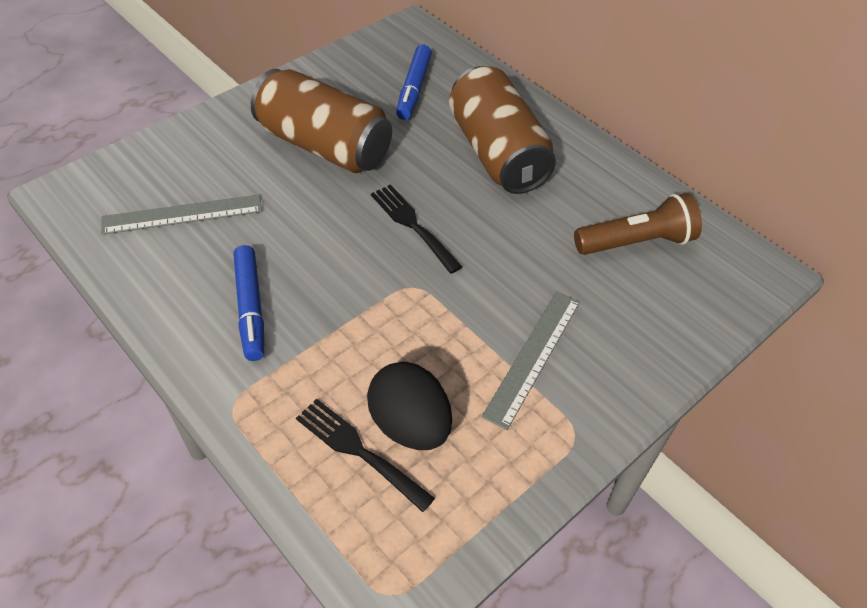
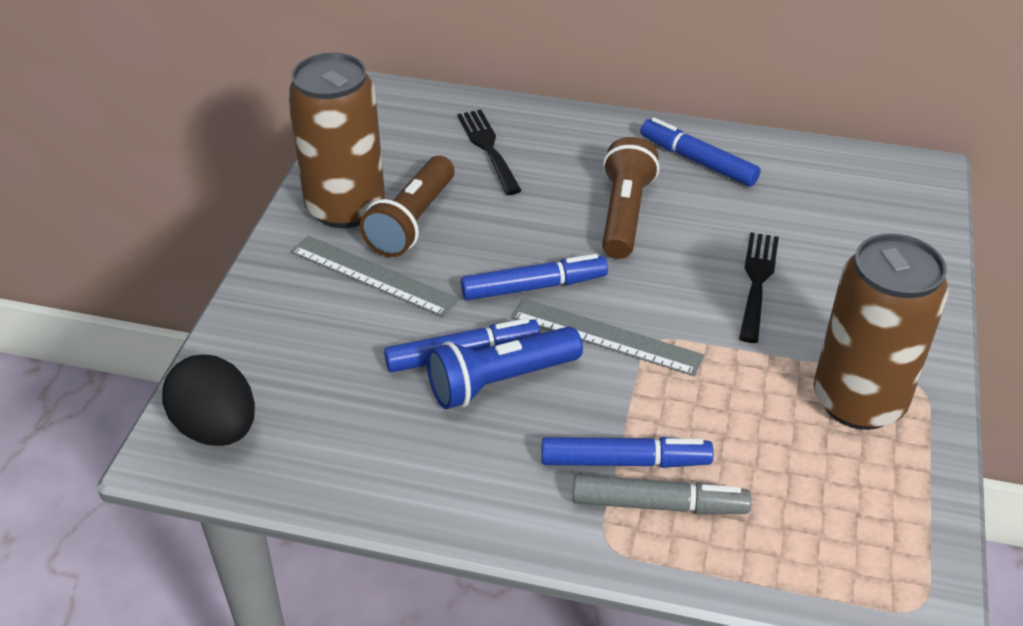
blue flashlight: 0 -> 1
blue marker: 2 -> 4
brown flashlight: 1 -> 2
grey marker: 0 -> 1

